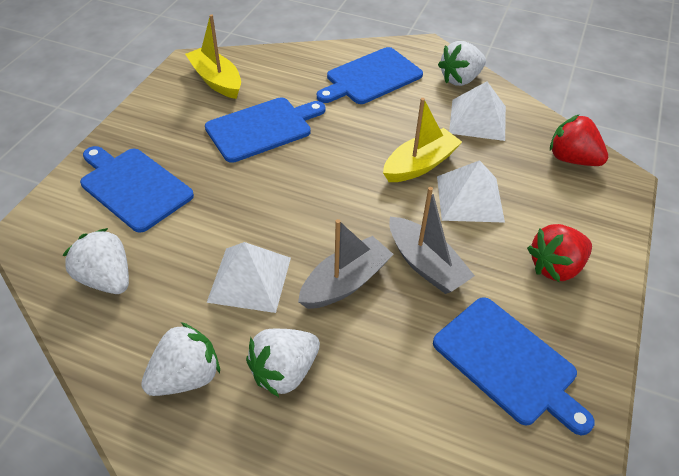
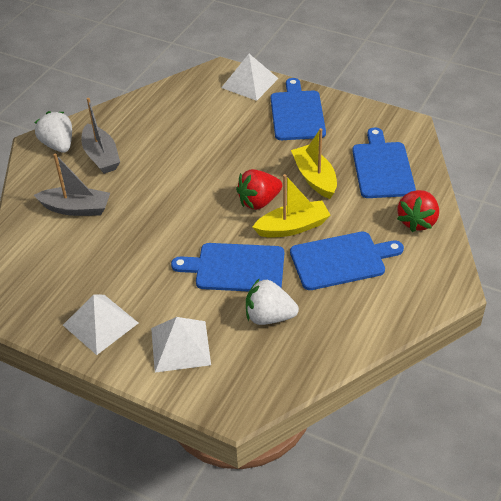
white strawberry: 4 -> 2

